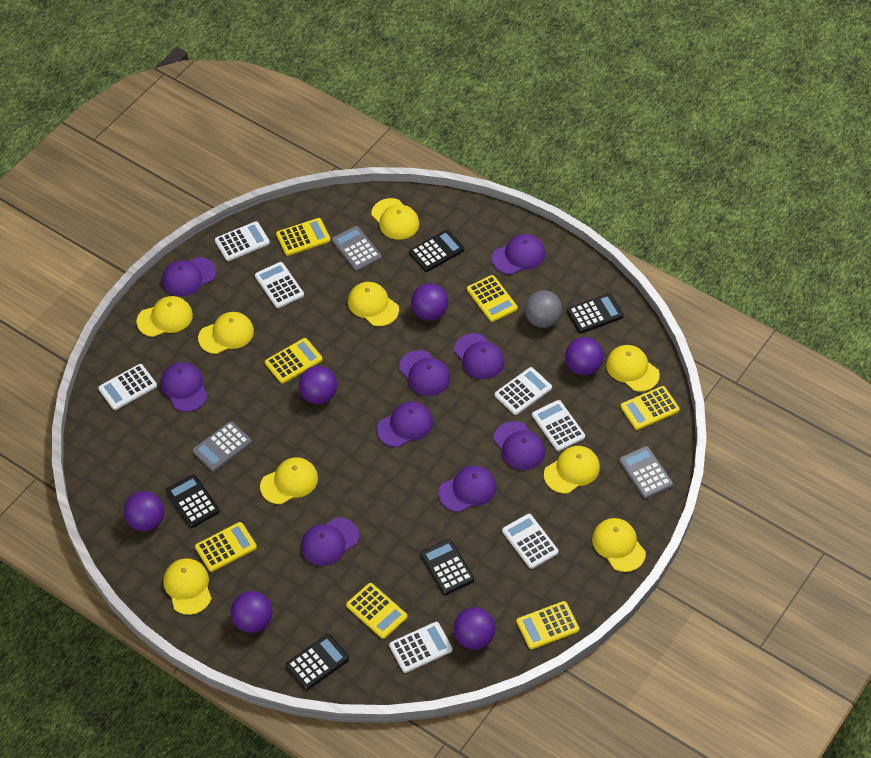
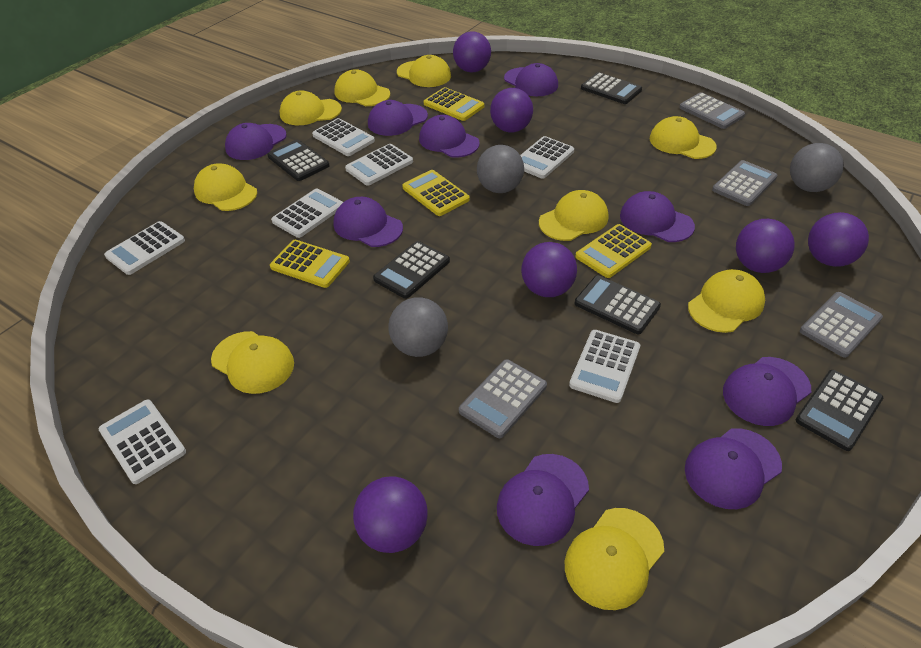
grey ball: 1 -> 3
grey calculator: 3 -> 4
yellow calculator: 7 -> 4

